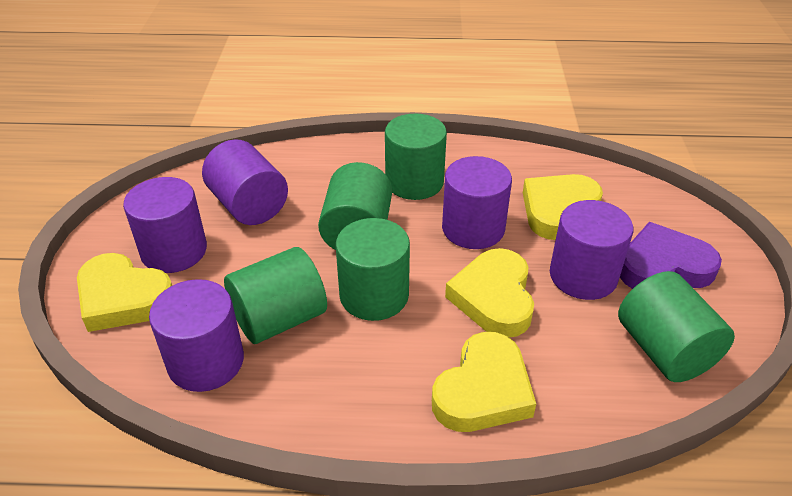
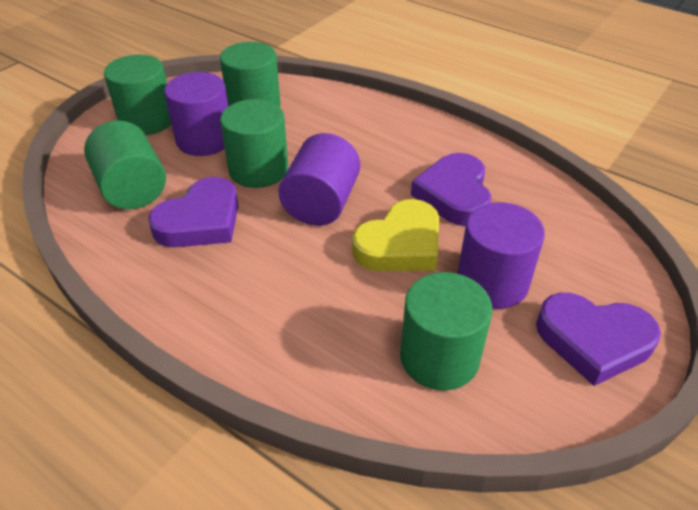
purple cylinder: 5 -> 3
purple heart: 1 -> 3
yellow heart: 4 -> 1

